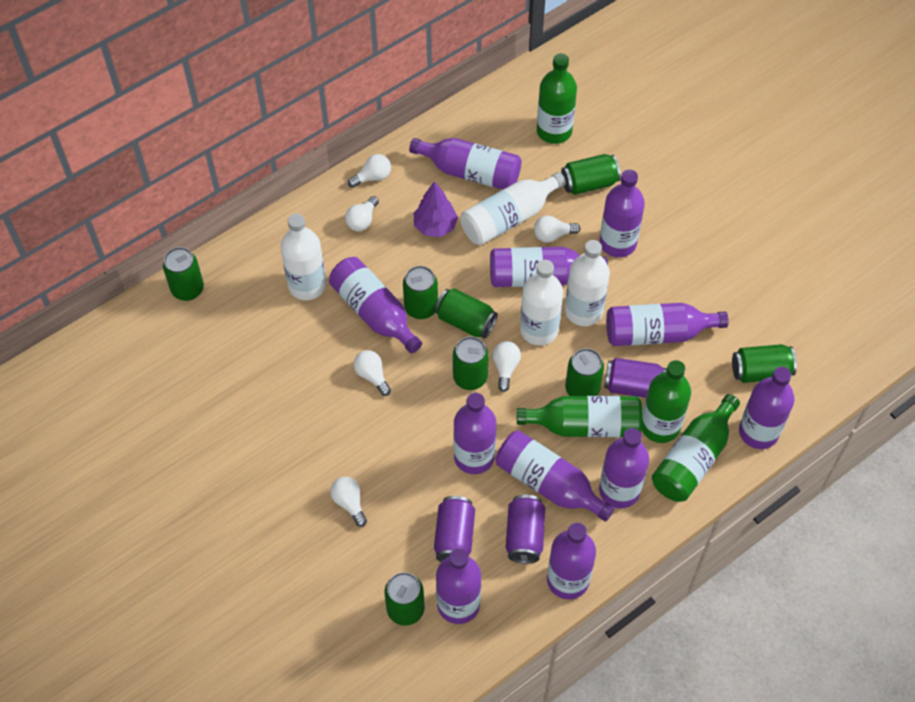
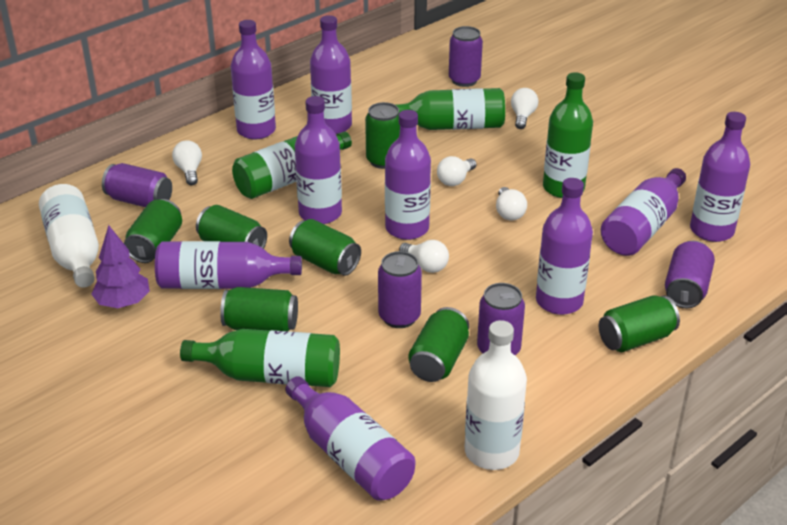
green can: 8 -> 7
purple bottle: 11 -> 9
purple can: 3 -> 5
white bottle: 4 -> 2
white light bulb: 6 -> 5

